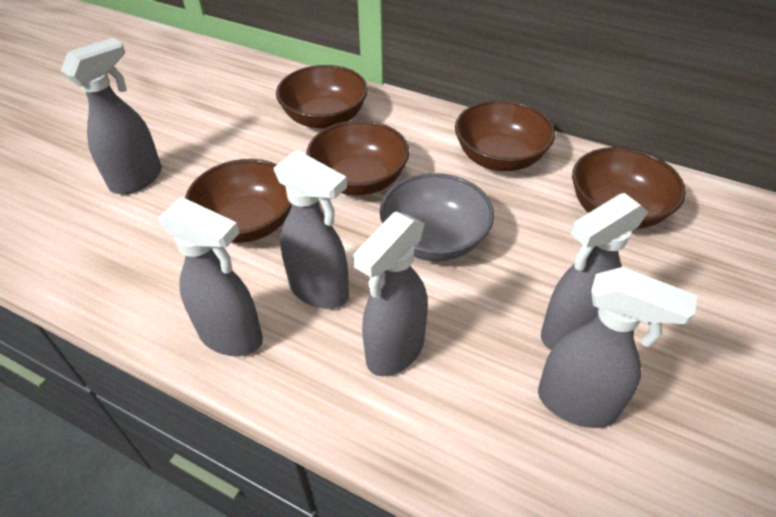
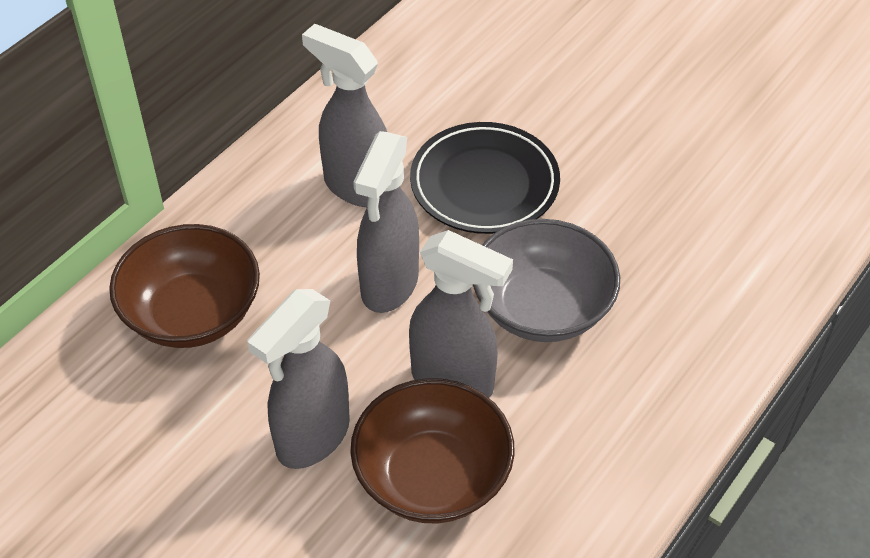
black plate: 0 -> 1
brown bowl: 5 -> 2
grey spray bottle: 6 -> 4

